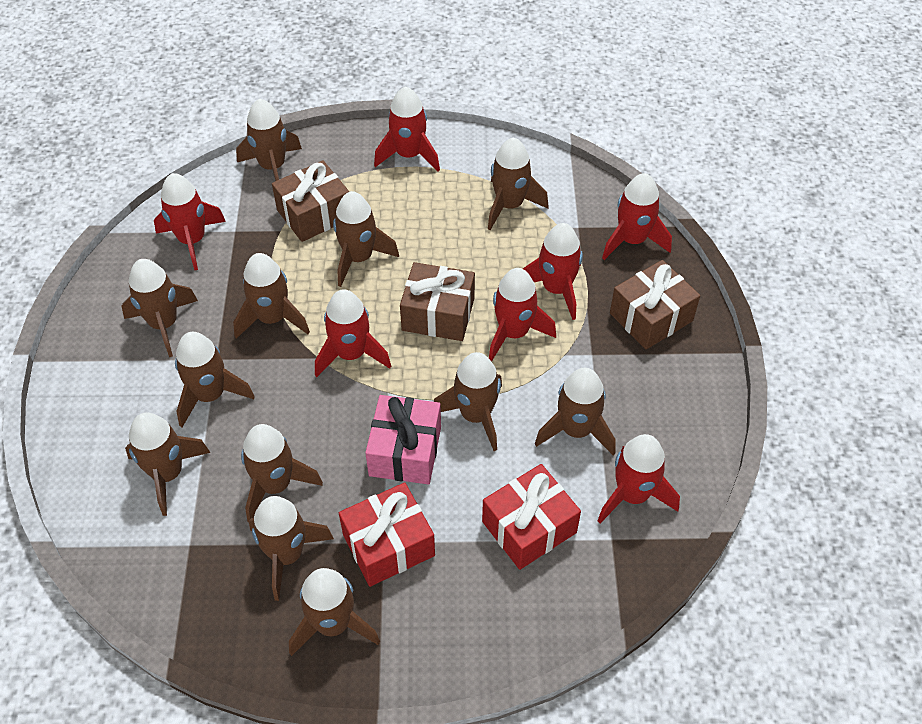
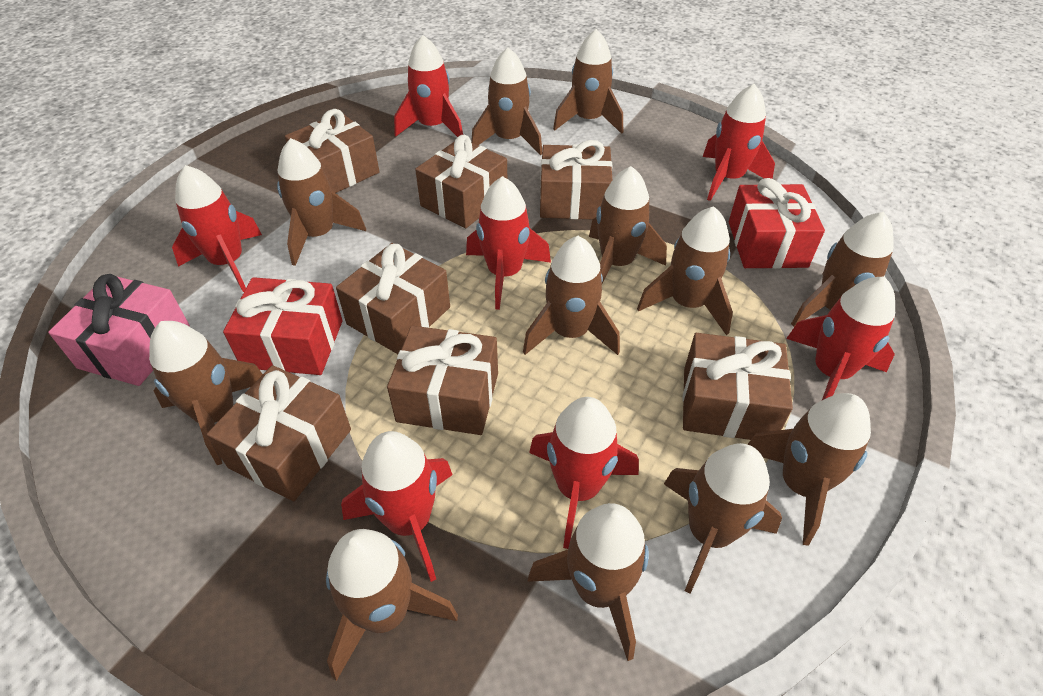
brown gift: 3 -> 7

